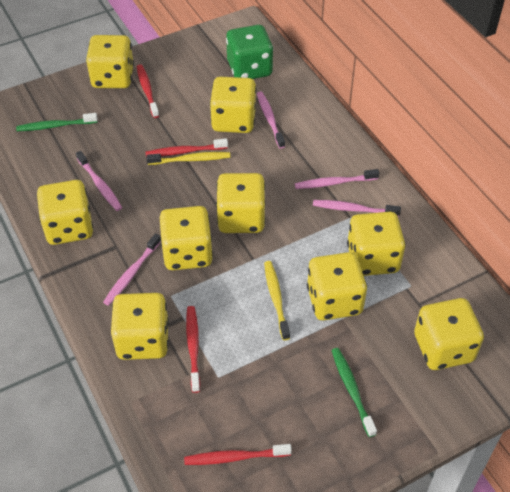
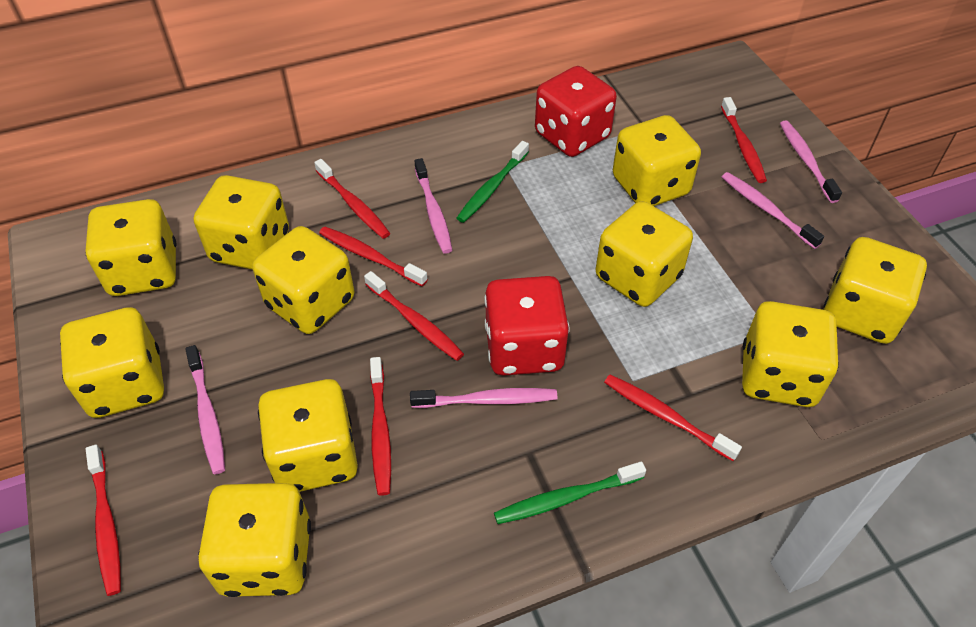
green dice: 1 -> 0
red dice: 0 -> 2
red toothbrush: 4 -> 7
yellow dice: 9 -> 10
yellow toothbrush: 2 -> 0

